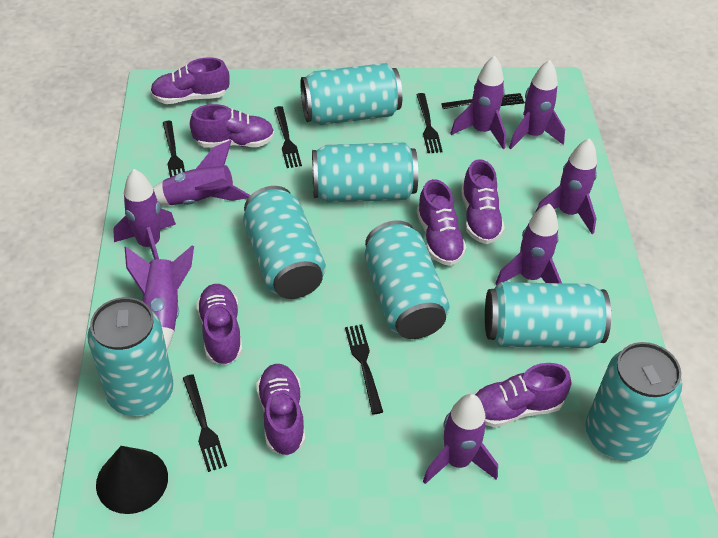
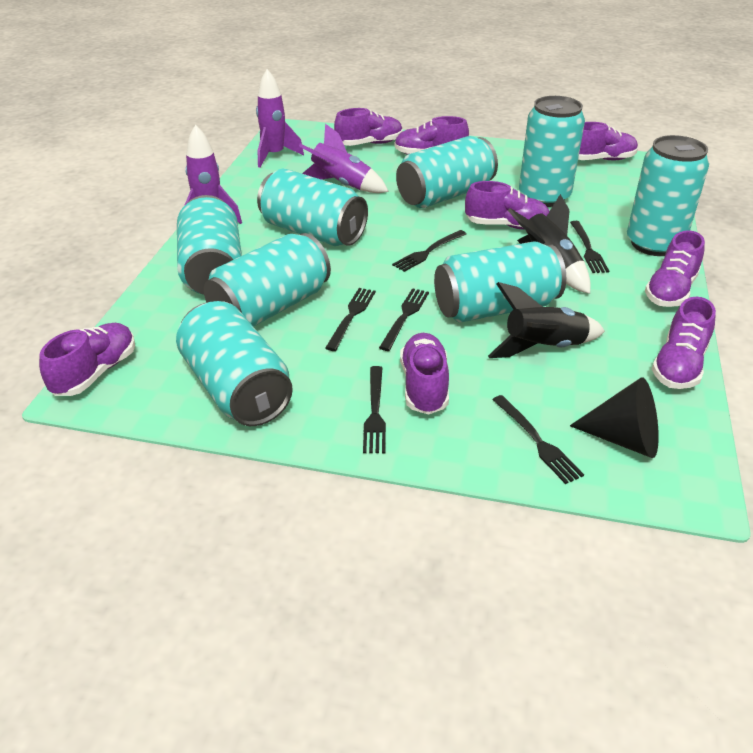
black rocket: 0 -> 2
purple rocket: 8 -> 3
purple shoe: 7 -> 8
turquoise can: 7 -> 8

